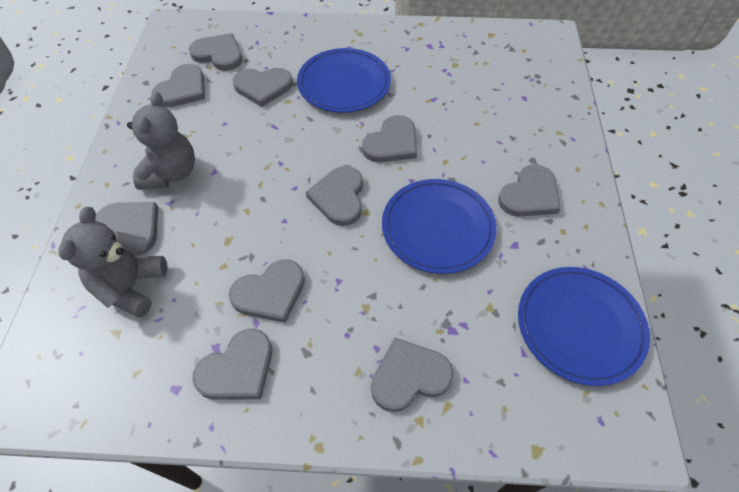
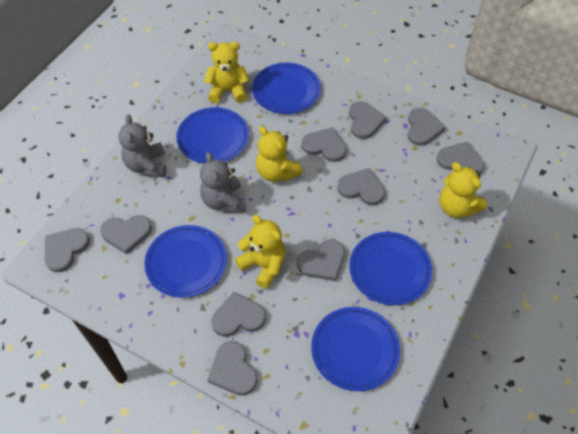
blue plate: 3 -> 5
yellow teddy bear: 0 -> 4

